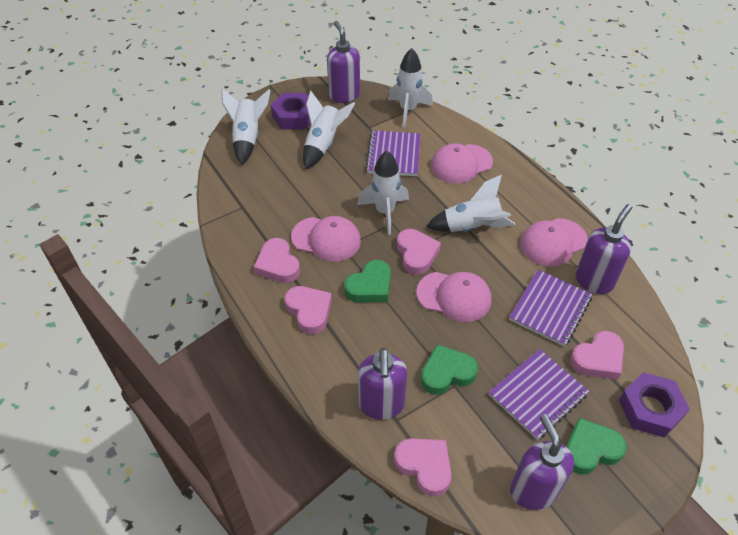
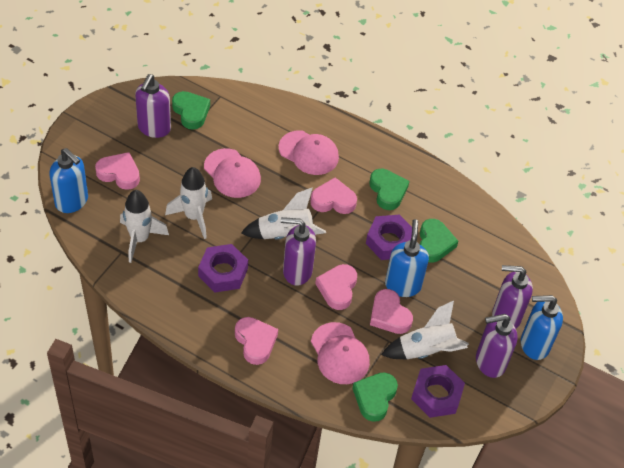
blue soap dispenser: 0 -> 3
green heart: 3 -> 4
pink cap: 4 -> 3
purple notebook: 3 -> 0
purple nut: 2 -> 3
white rocket: 5 -> 4

